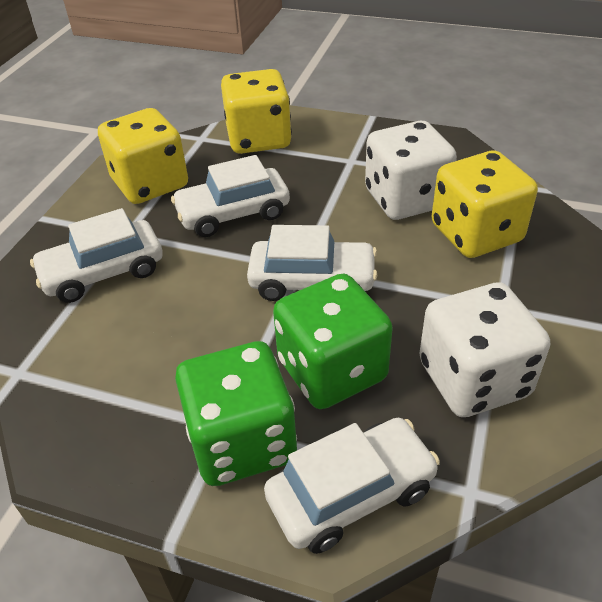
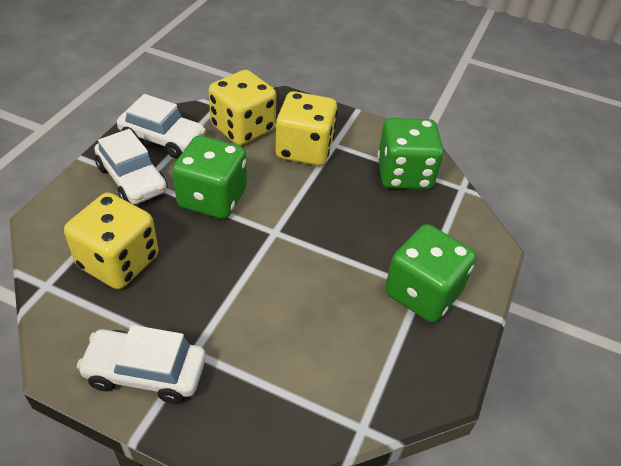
green dice: 2 -> 3
white car: 4 -> 3
white dice: 2 -> 0

